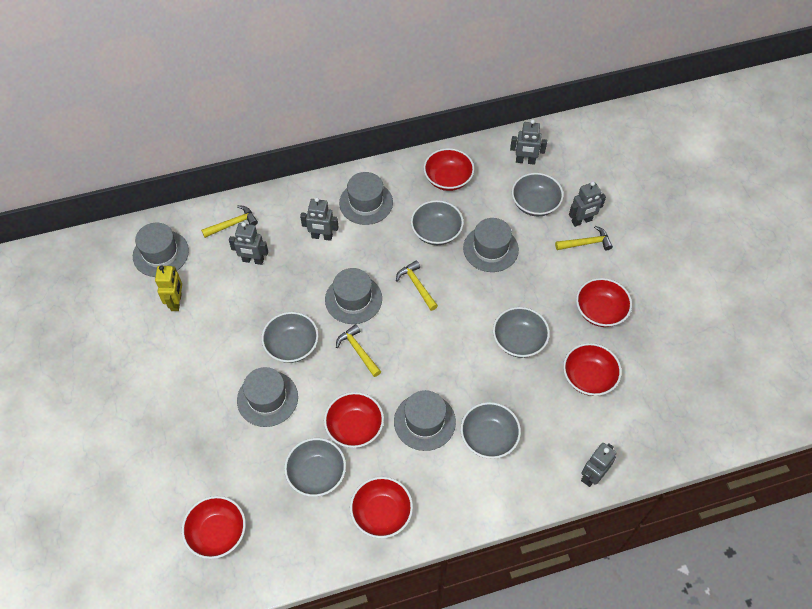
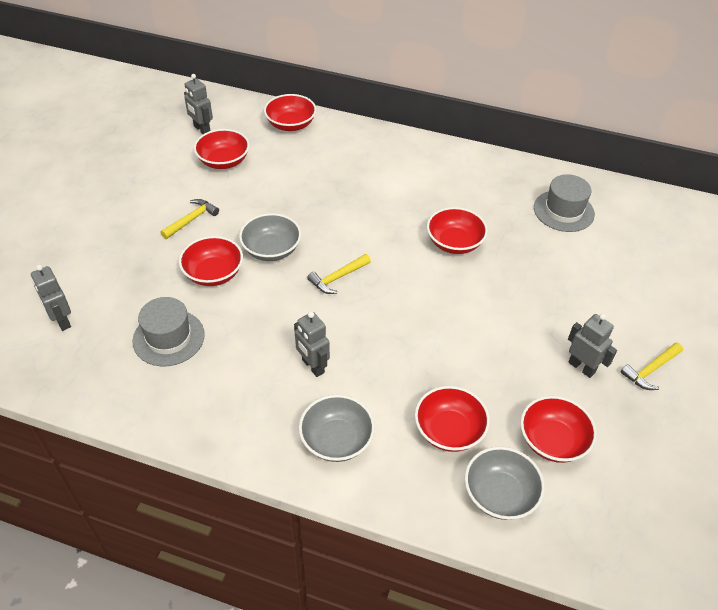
grey bowl: 6 -> 3
grey hat: 6 -> 2
grey robot: 5 -> 4
yellow hammer: 4 -> 3
yellow robot: 1 -> 0

